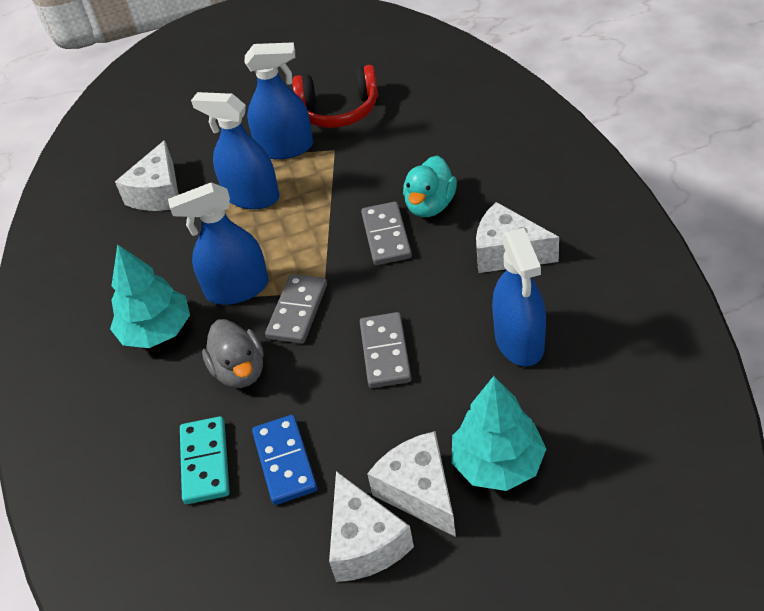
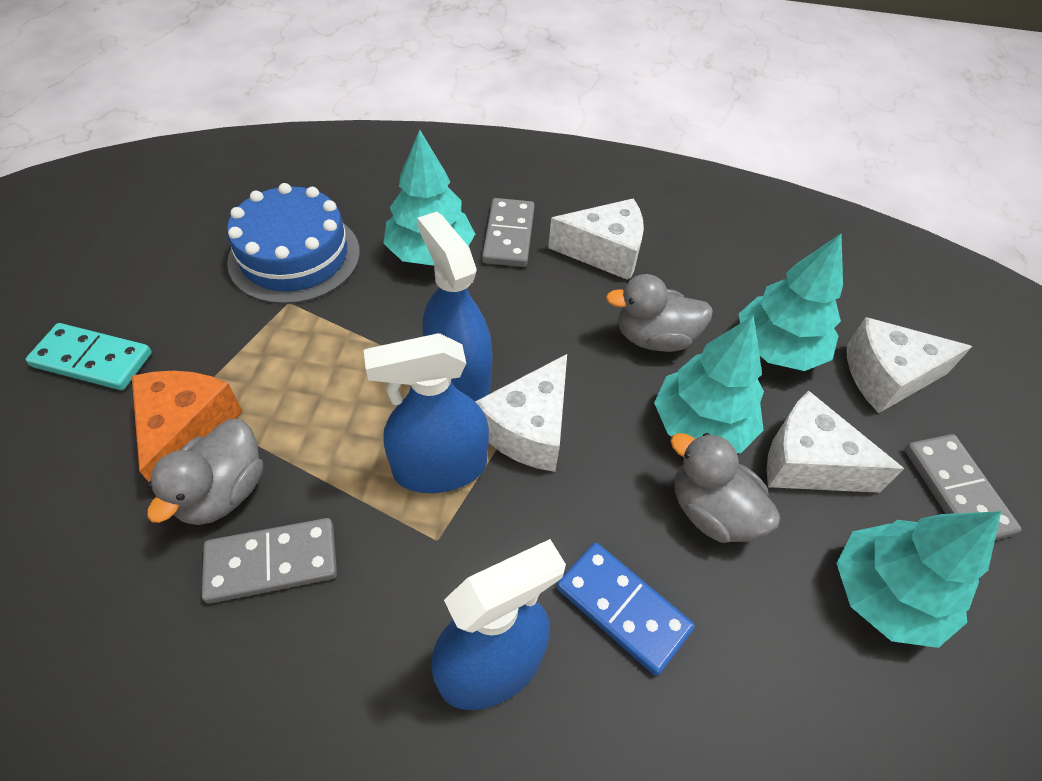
blue cake: 0 -> 1
blue spray bottle: 4 -> 3
grey duck: 1 -> 3
orange cheese: 0 -> 1
red headphones: 1 -> 0
turquoise duck: 1 -> 0
turquoise tree: 2 -> 4

